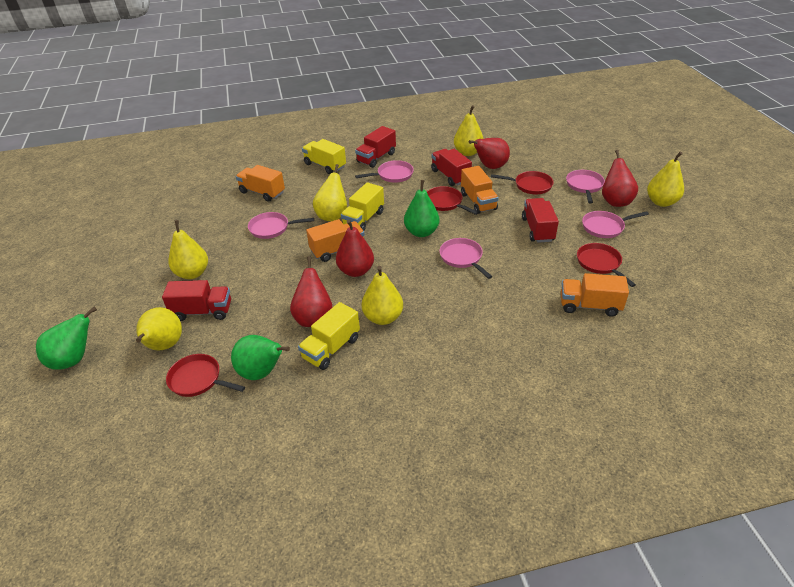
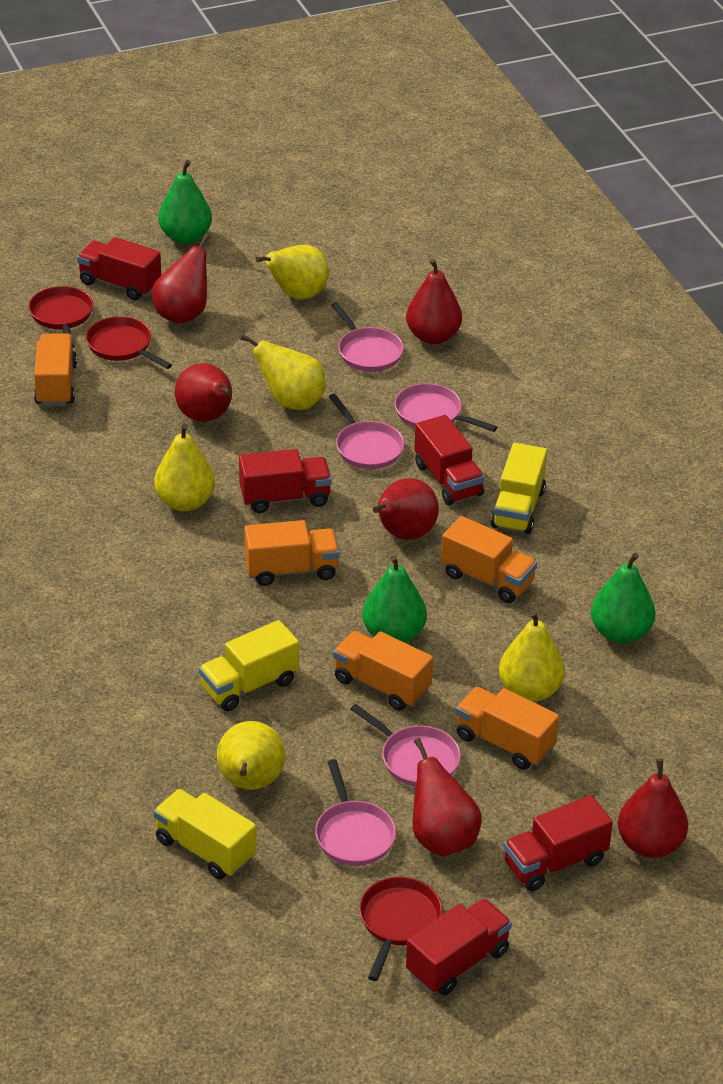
orange truck: 4 -> 5
red pan: 4 -> 3
red pear: 4 -> 6
red truck: 4 -> 5
yellow pear: 6 -> 5

